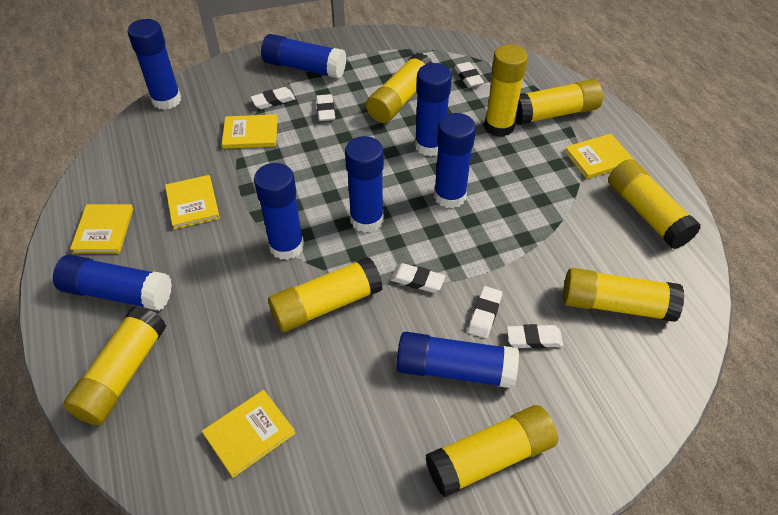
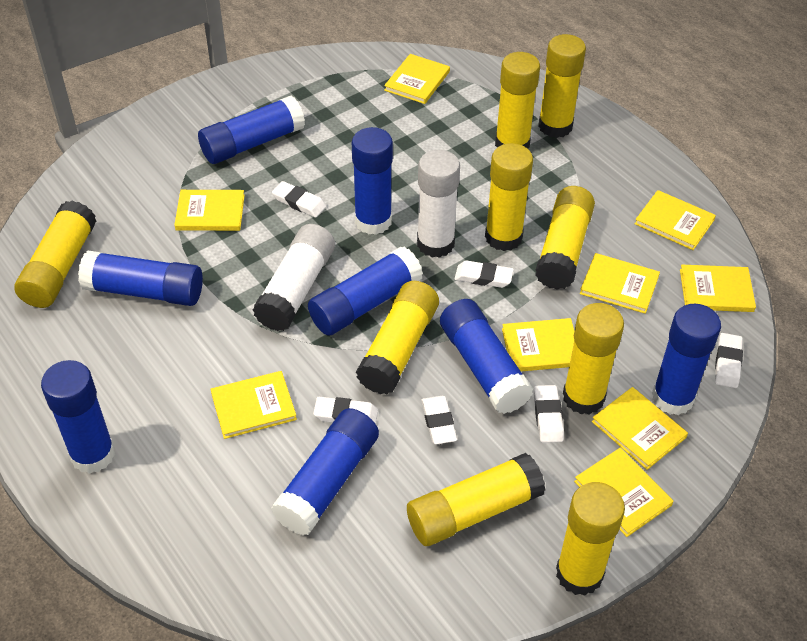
white glue stick: 0 -> 2
yellow book: 5 -> 9
yellow glue stick: 8 -> 9

